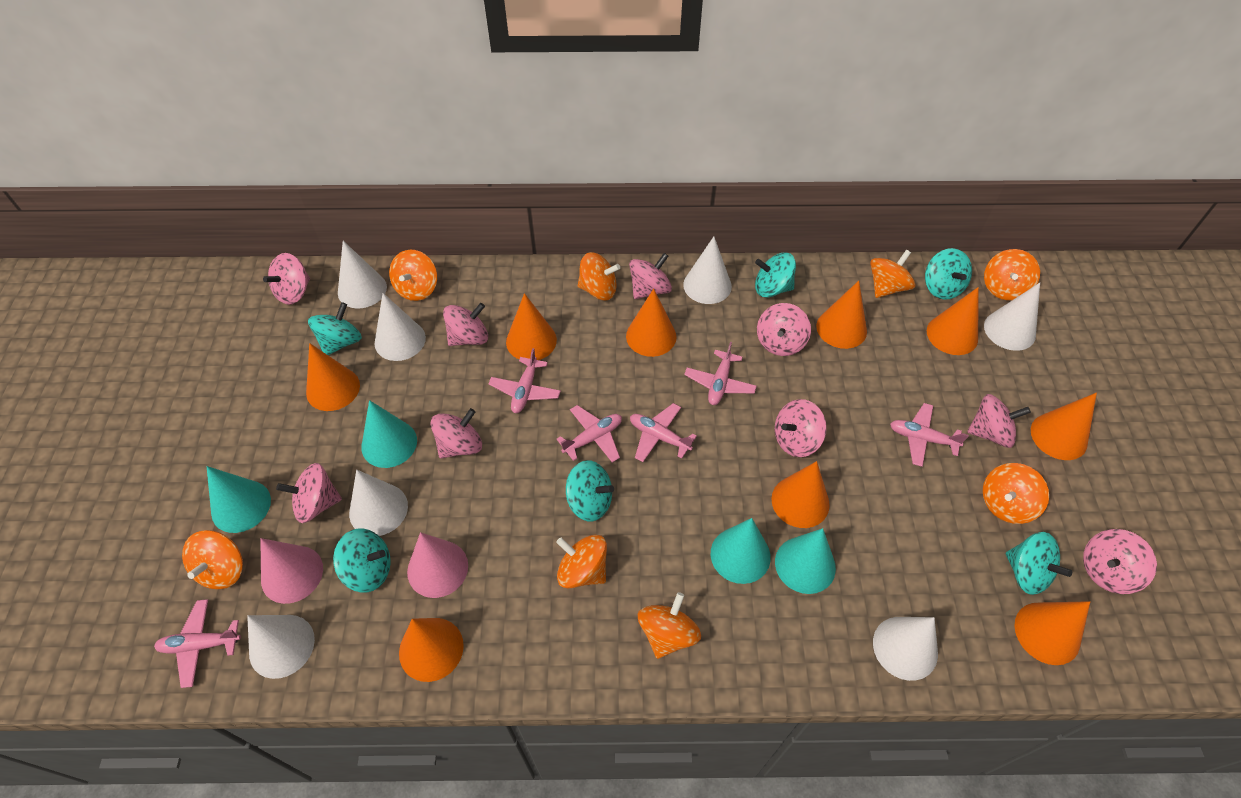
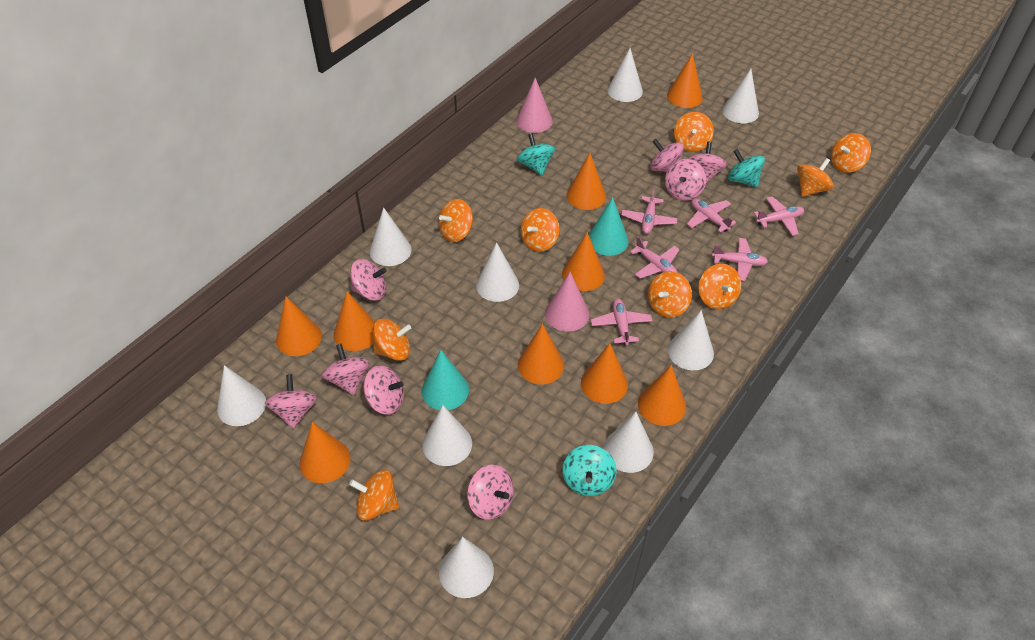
orange spinning top: 8 -> 9
pink spinning top: 9 -> 8
turquoise cone: 4 -> 2
turquoise spinning top: 6 -> 3
white cone: 7 -> 9

